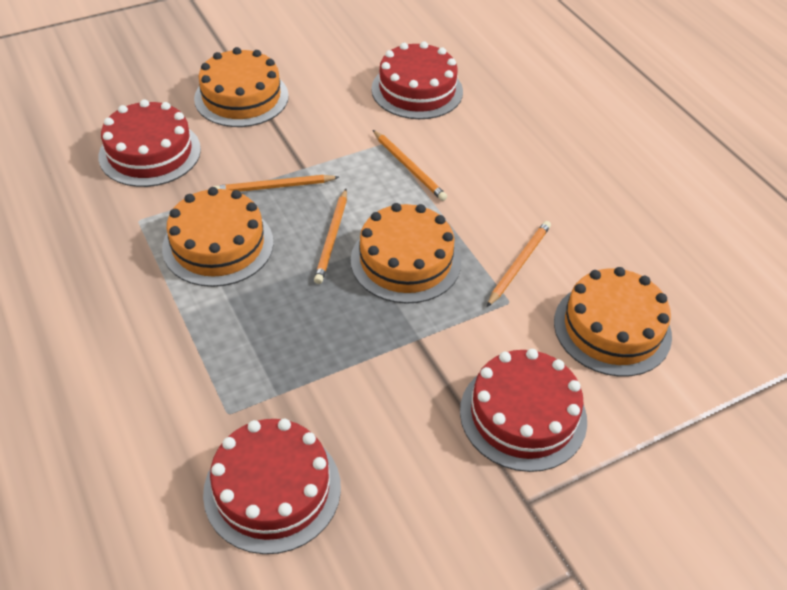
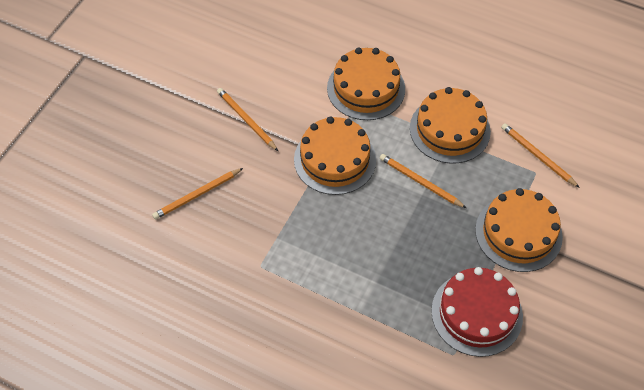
red cake: 4 -> 1

